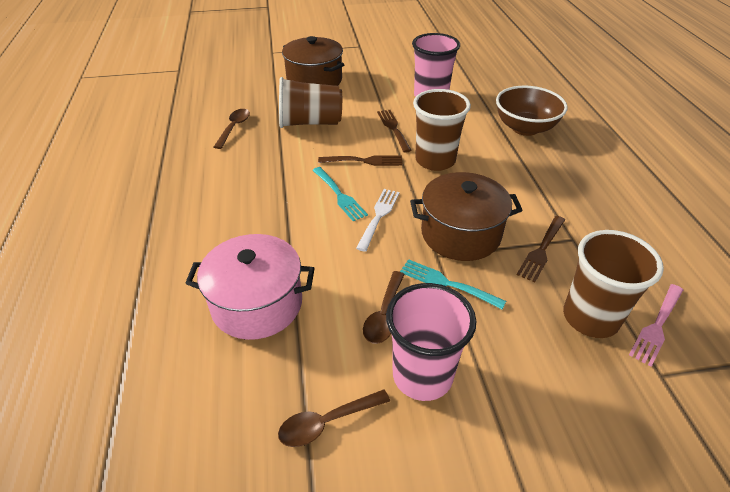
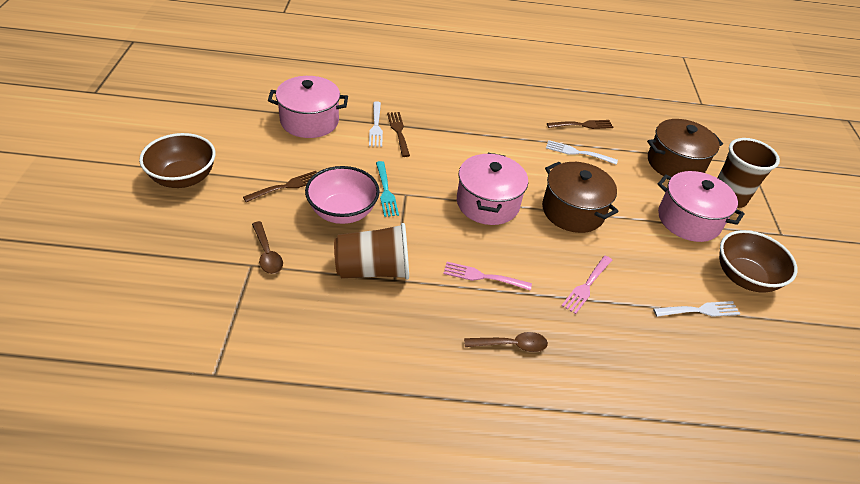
brown bowl: 1 -> 2
brown cup: 3 -> 2
brown spoon: 3 -> 2
pink bowl: 0 -> 1
pink cup: 2 -> 0
pink fork: 1 -> 2
pink pot: 1 -> 3
turquoise fork: 2 -> 1
white fork: 1 -> 3

